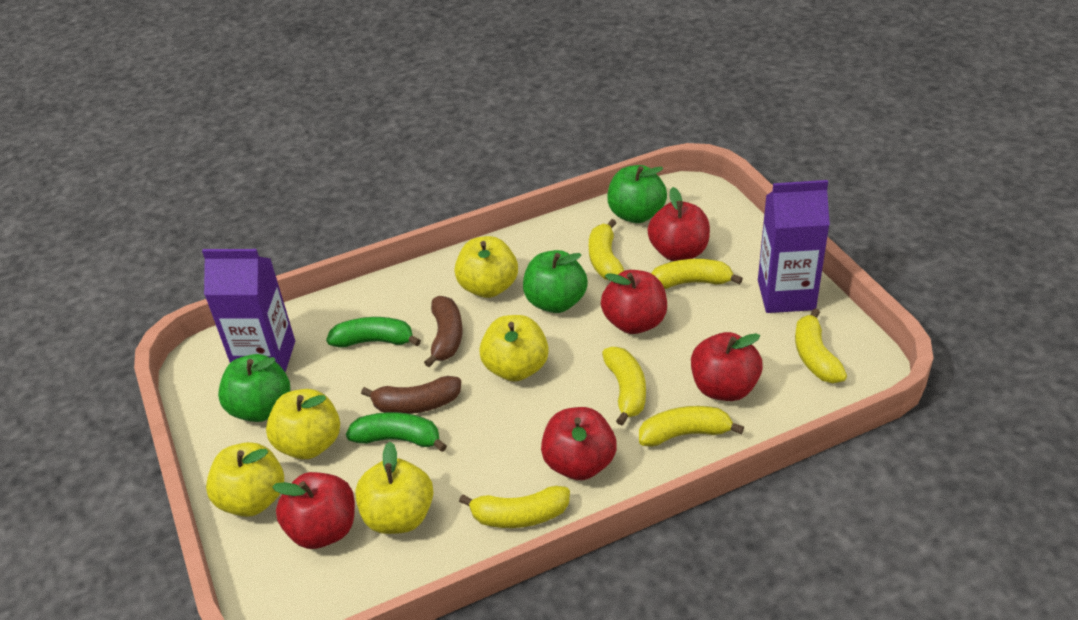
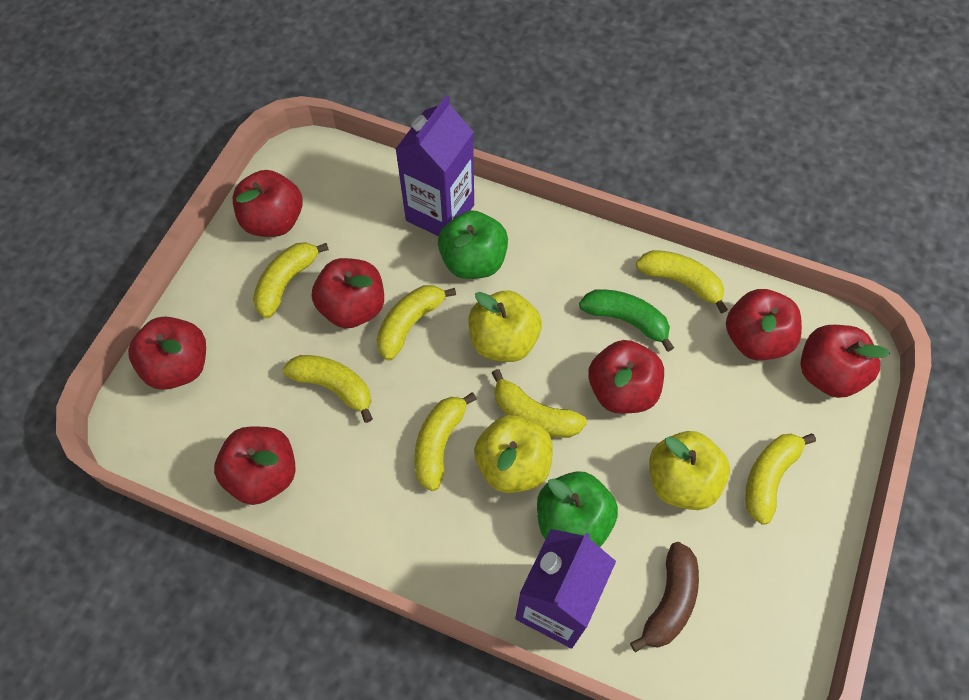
brown banana: 2 -> 1
green apple: 3 -> 2
green banana: 2 -> 1
red apple: 5 -> 7
yellow apple: 5 -> 3
yellow banana: 6 -> 7

